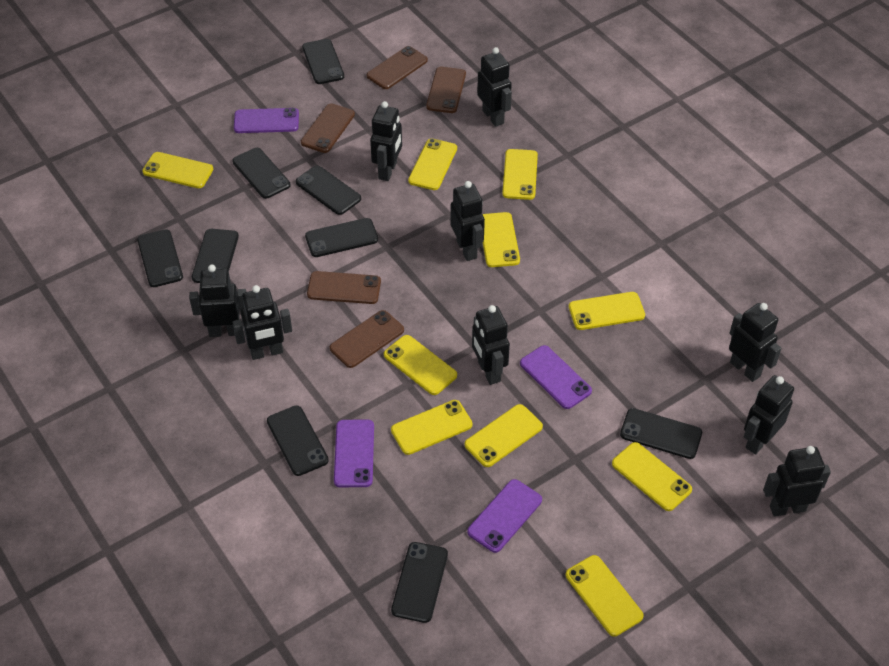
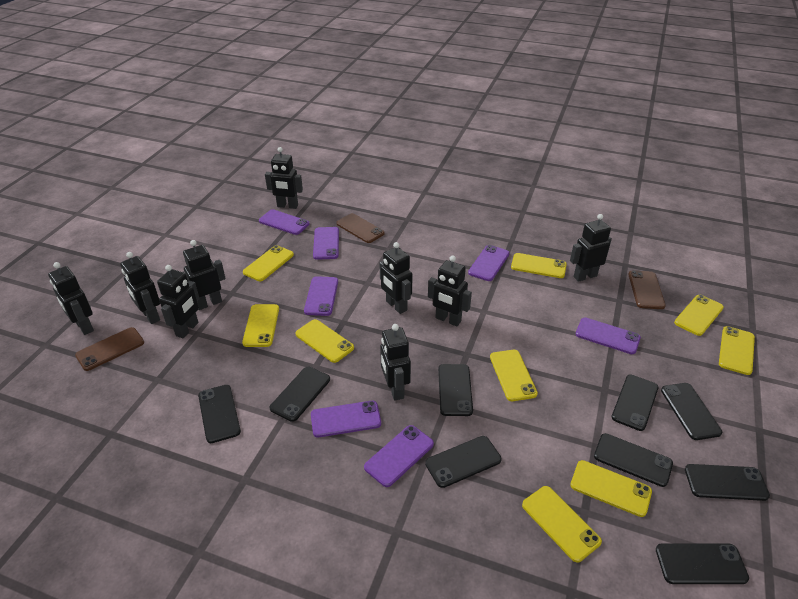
brown phone: 5 -> 3
purple phone: 4 -> 7
yellow phone: 10 -> 9

